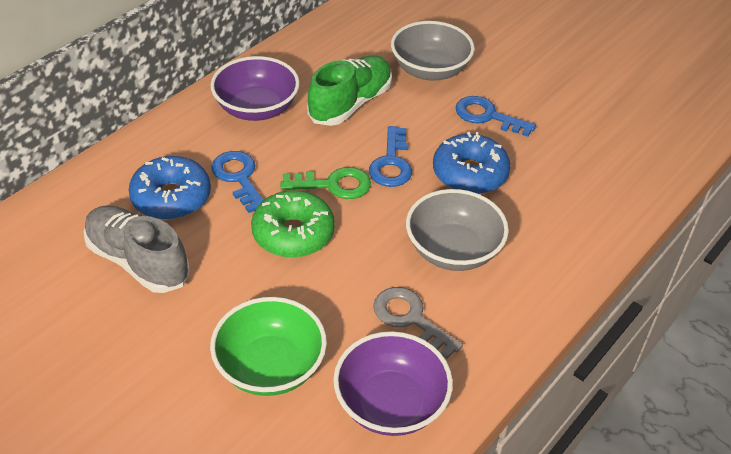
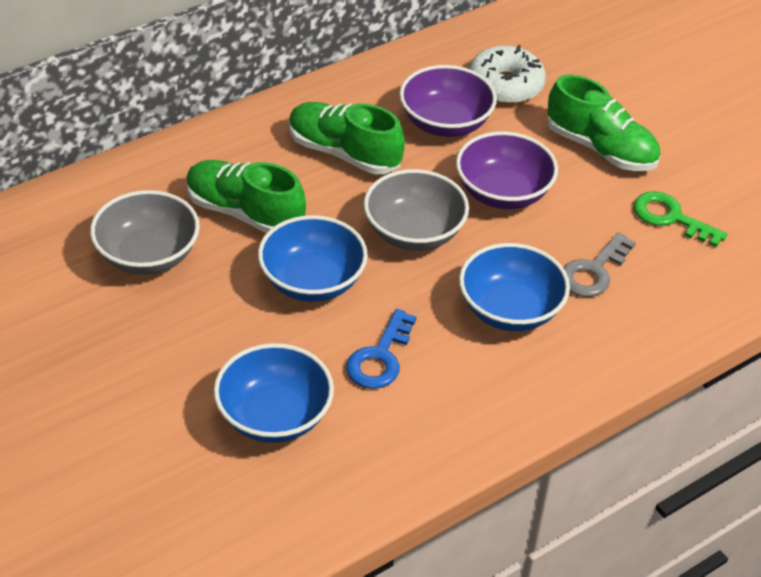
blue bowl: 0 -> 3
blue donut: 2 -> 0
blue key: 3 -> 1
green bowl: 1 -> 0
green donut: 1 -> 0
green shoe: 1 -> 3
grey shoe: 1 -> 0
white donut: 0 -> 1

